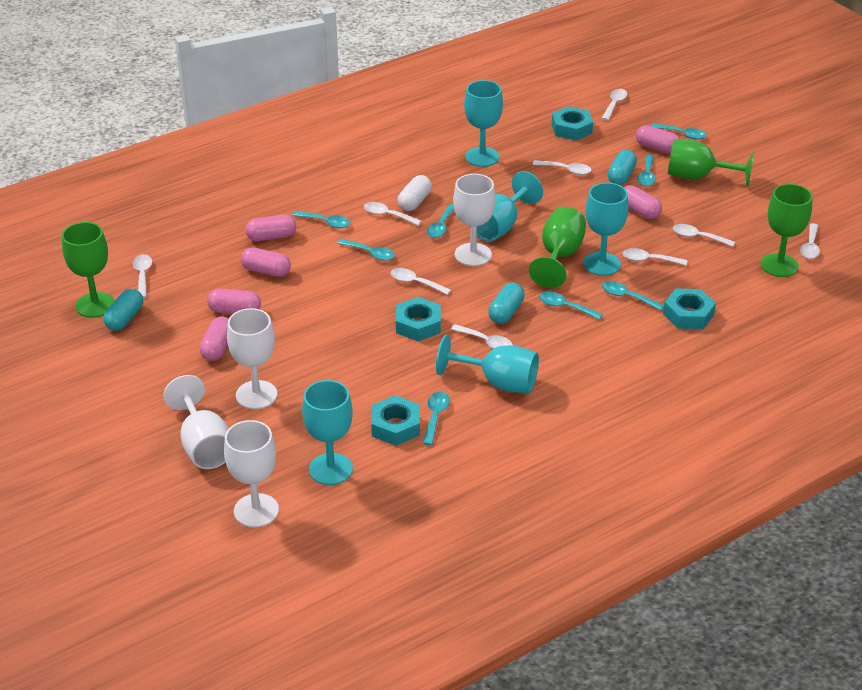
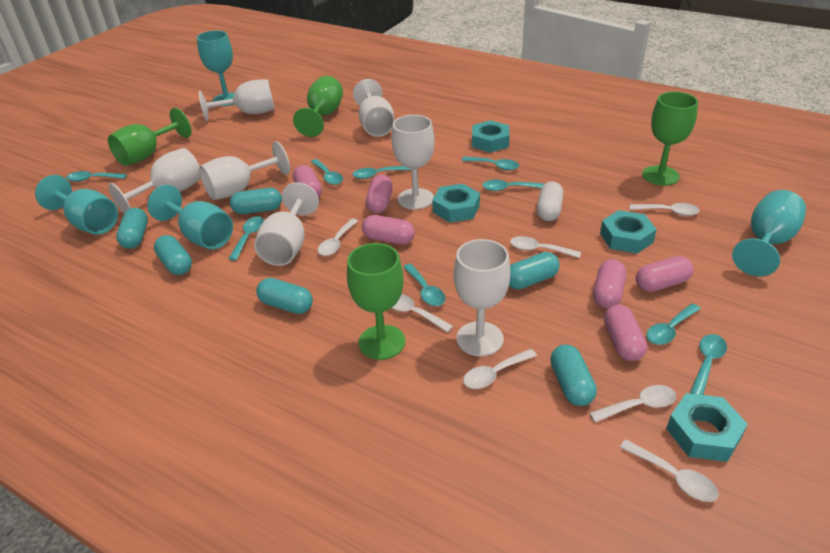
turquoise capsule: 3 -> 6
turquoise goblet: 5 -> 4
turquoise spoon: 8 -> 9
white goblet: 4 -> 7
white spoon: 9 -> 7

